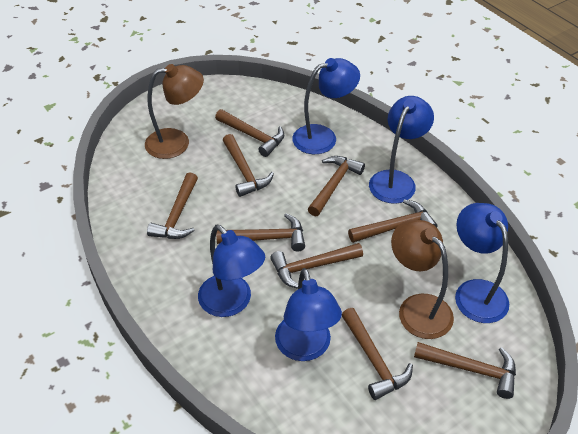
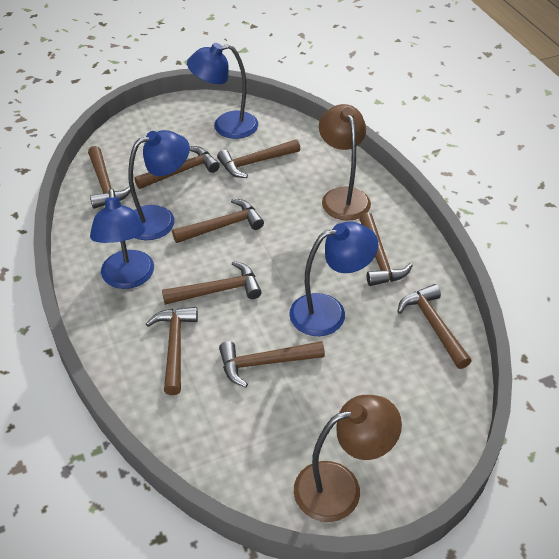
blue lamp: 5 -> 4

